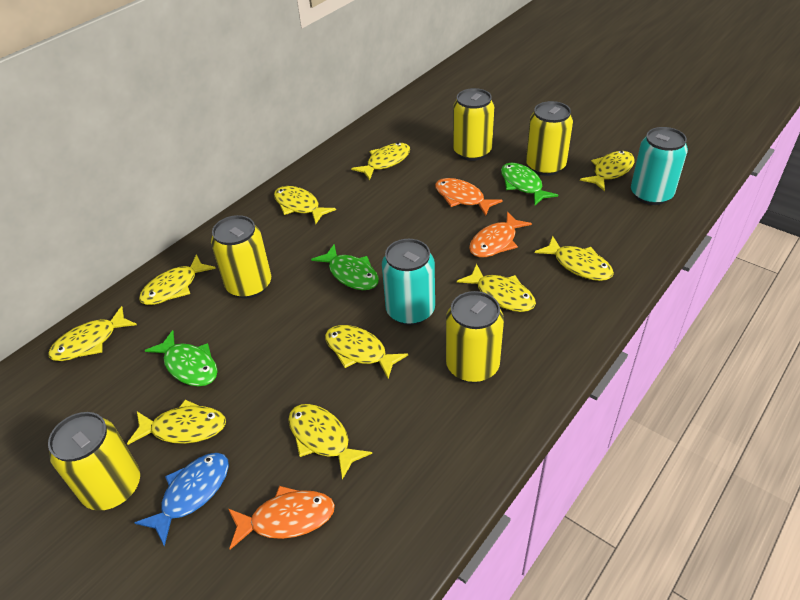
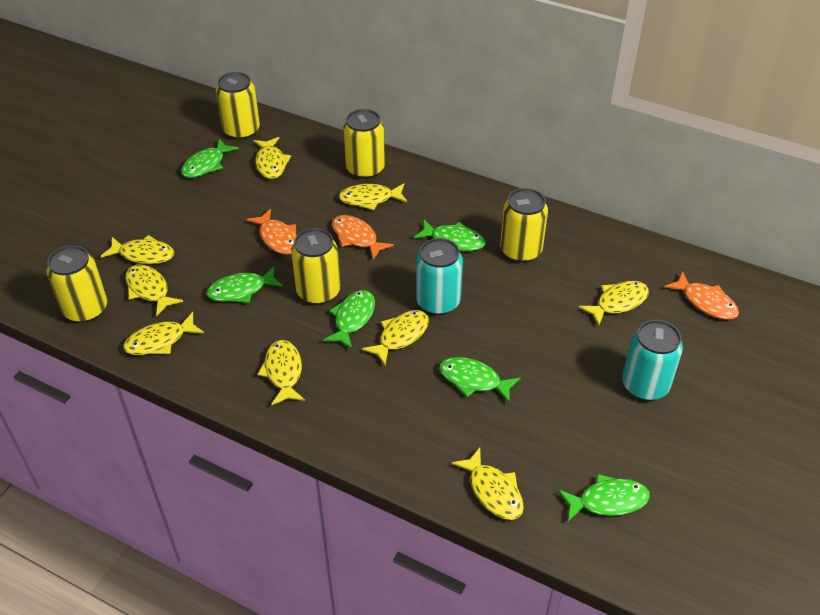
blue fish: 1 -> 0
green fish: 3 -> 6
yellow fish: 10 -> 9

